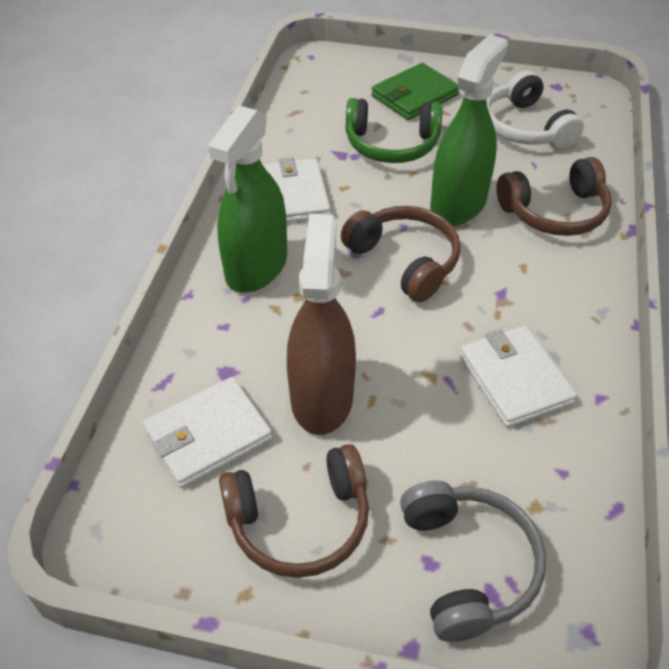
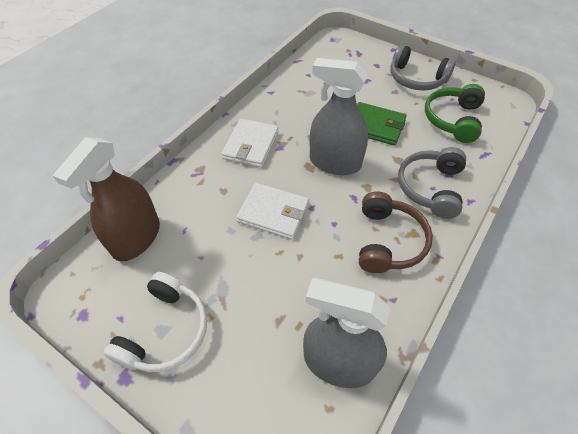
brown headphones: 3 -> 1
green spray bottle: 2 -> 0
grey headphones: 1 -> 2
grey spray bottle: 0 -> 2
white wallet: 3 -> 2

